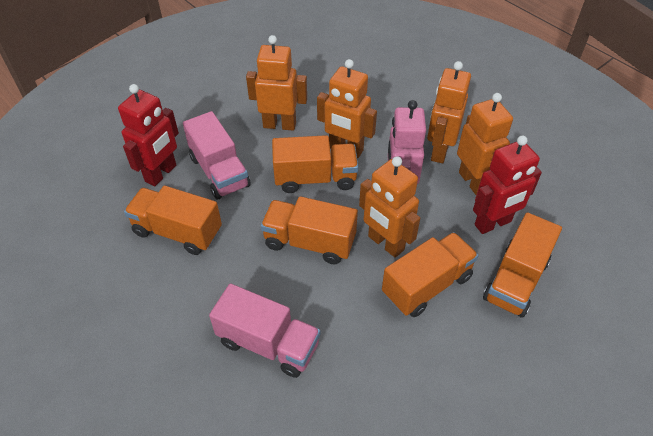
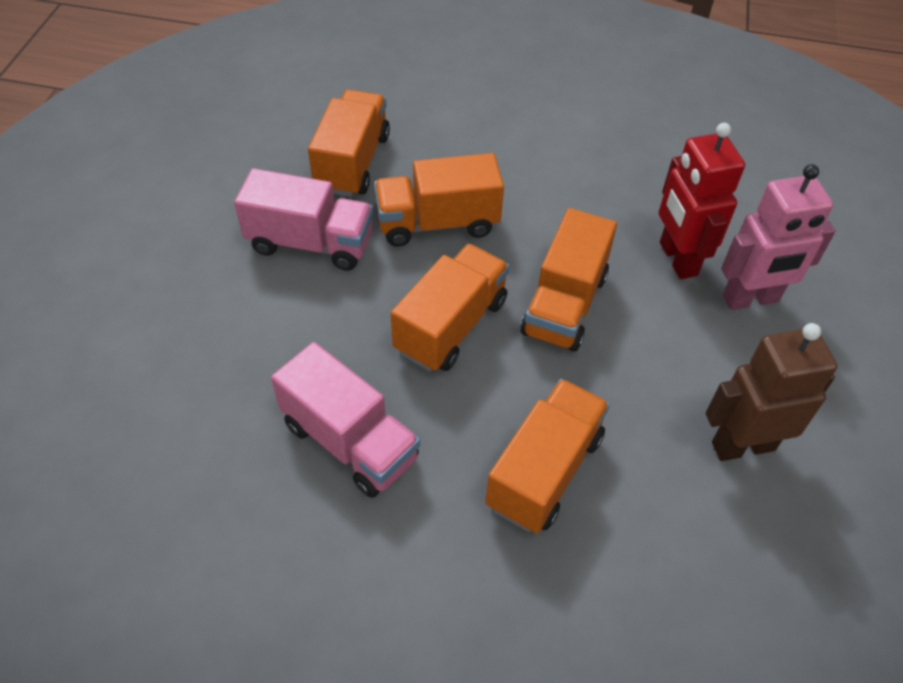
brown robot: 0 -> 1
orange robot: 5 -> 0
red robot: 2 -> 1

